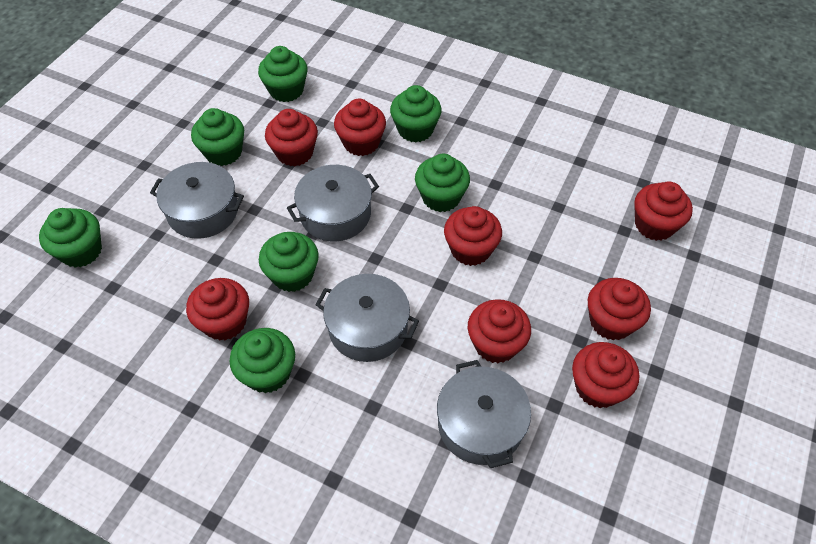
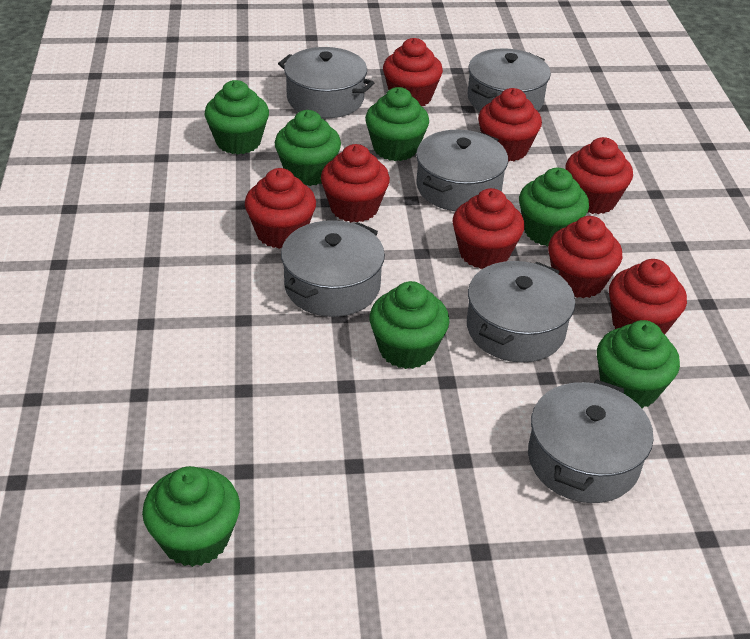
grey pot: 4 -> 6

